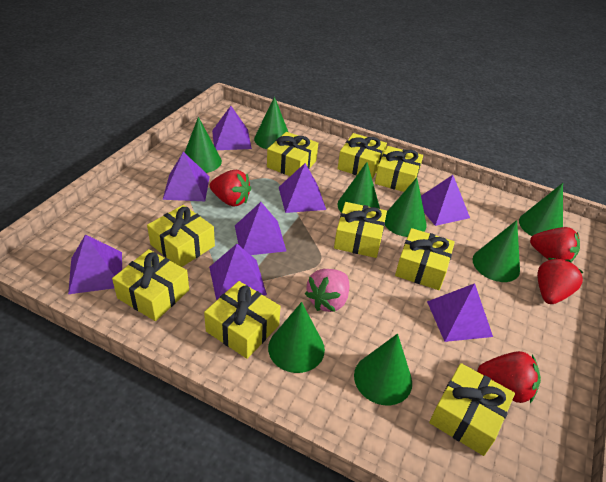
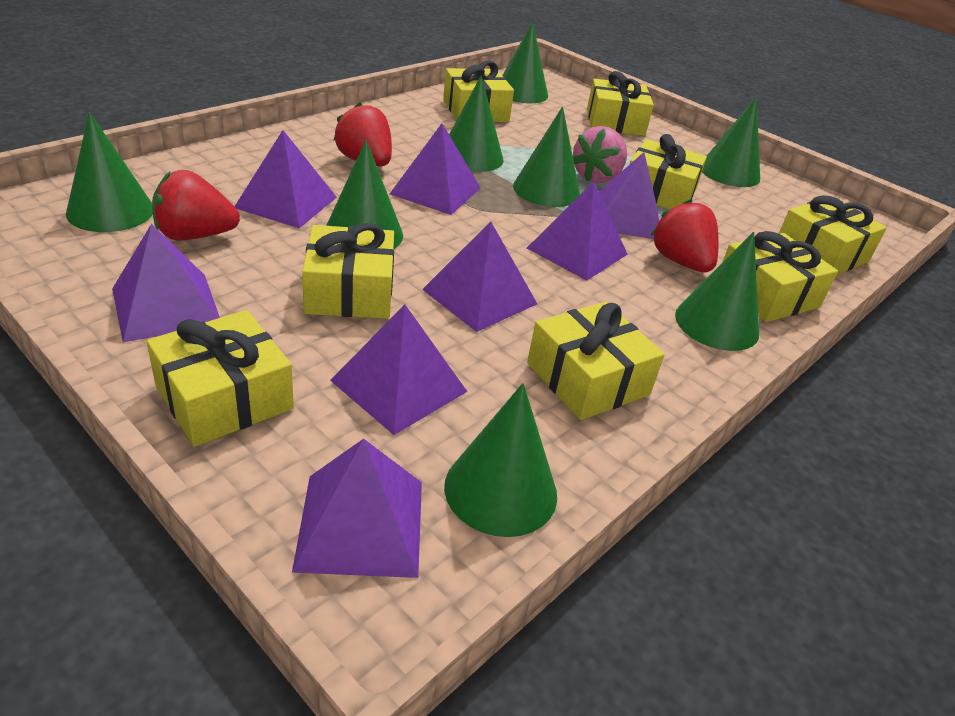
red strawberry: 4 -> 3
yellow gift: 9 -> 8

